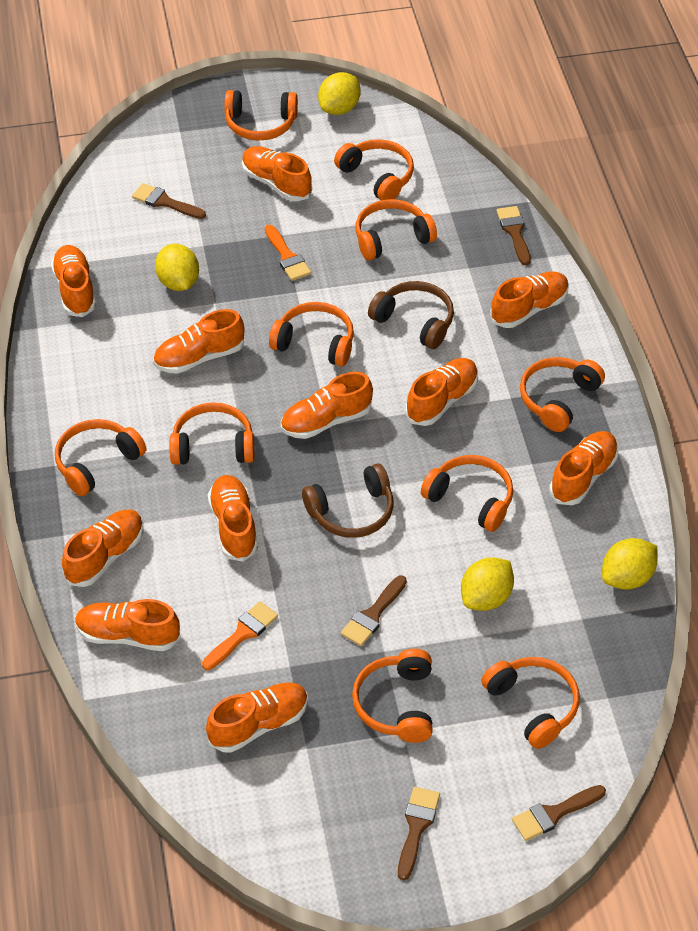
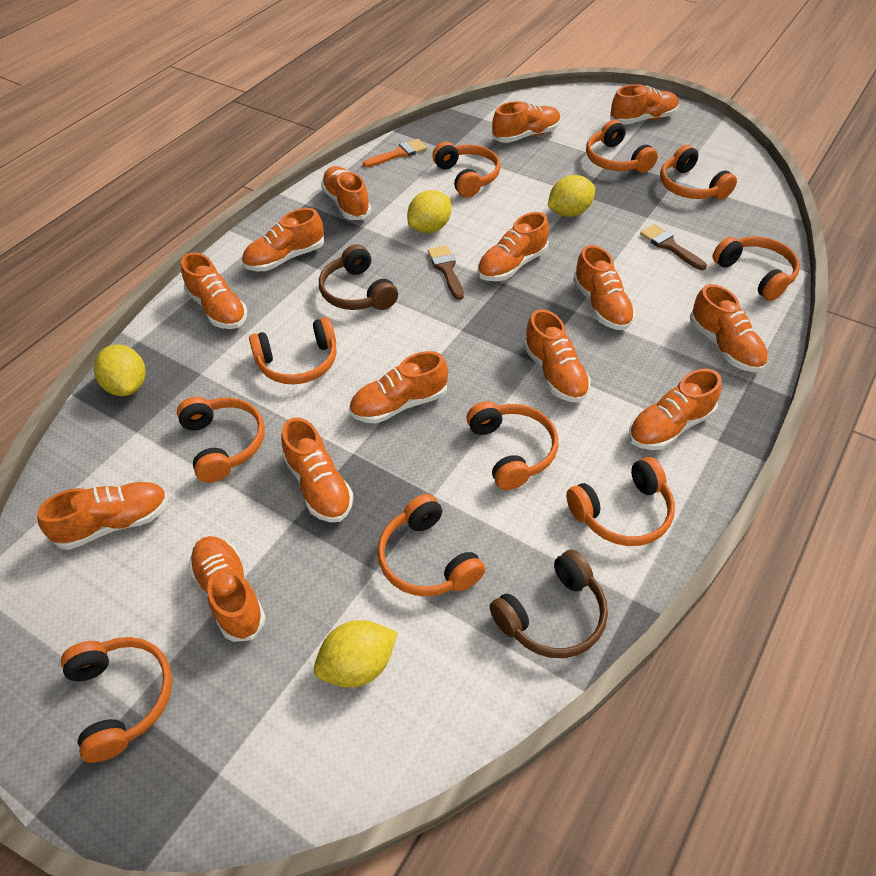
brown brush: 5 -> 2
orange brush: 2 -> 1
orange shoe: 11 -> 14

